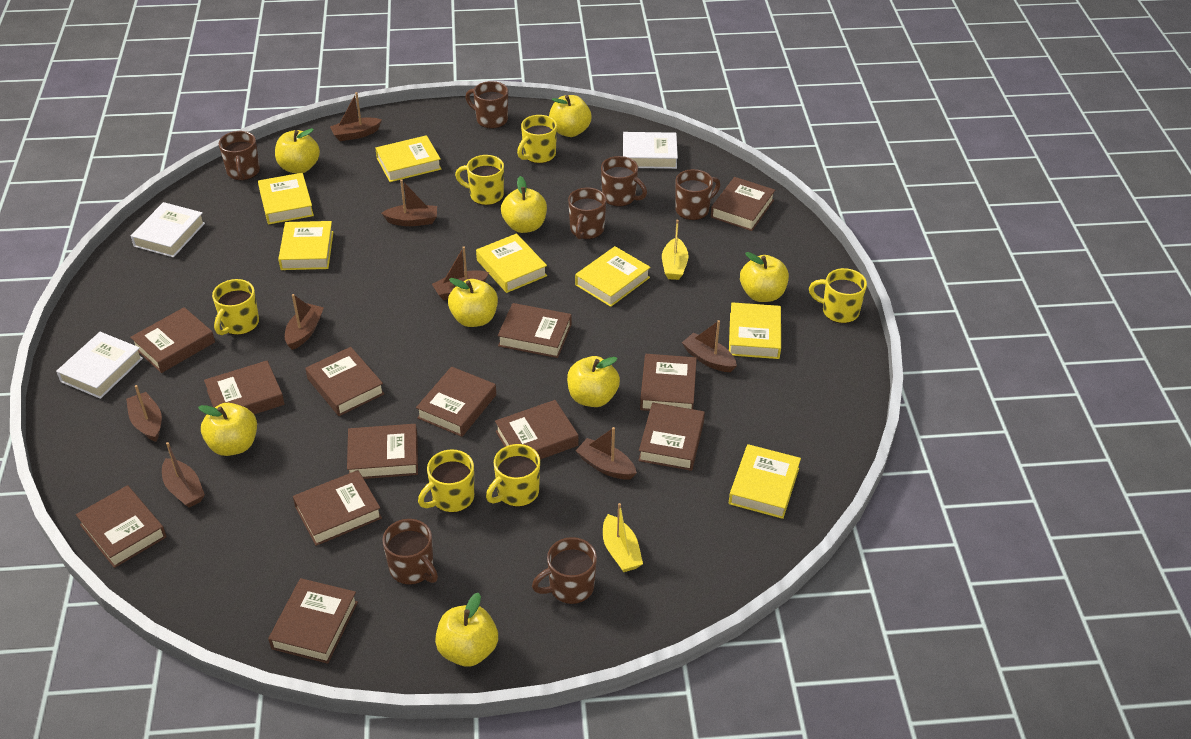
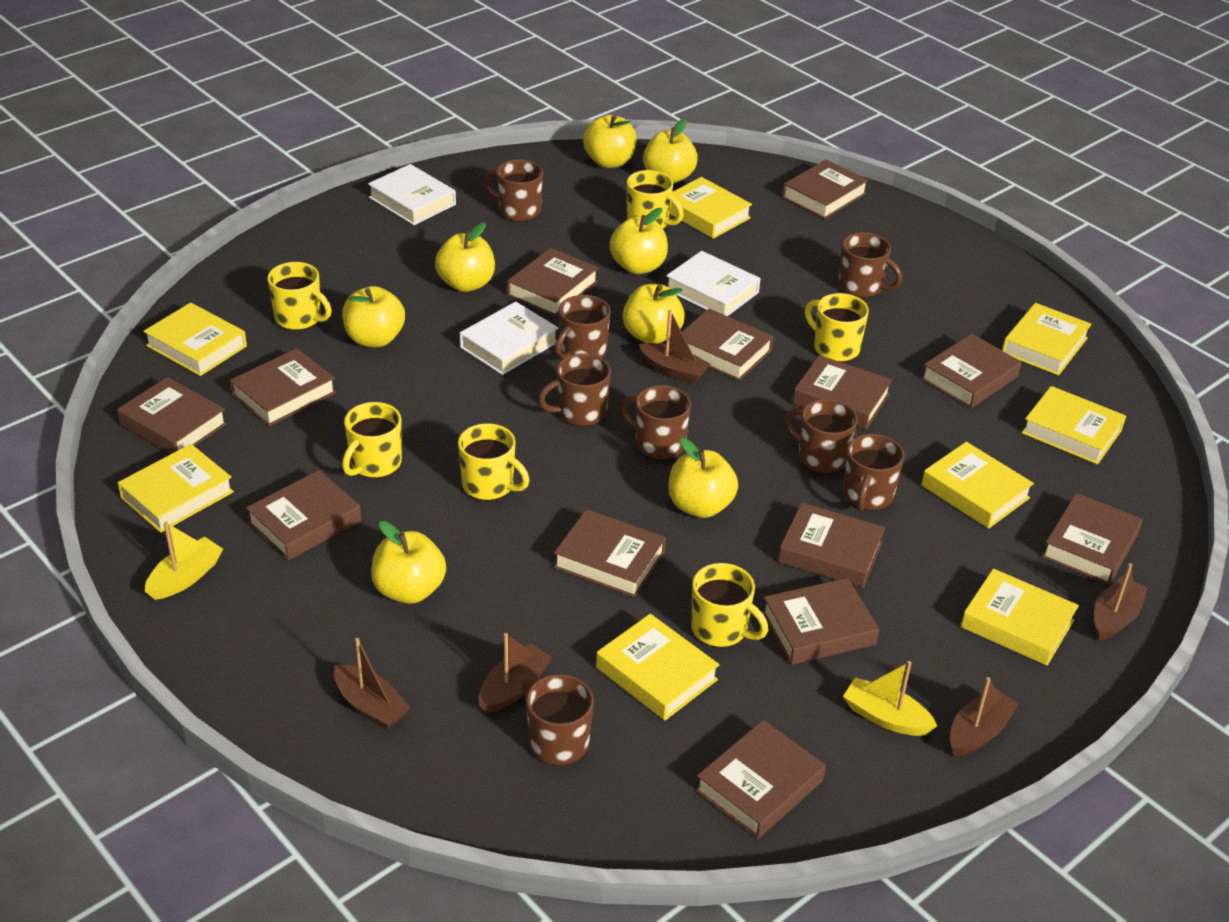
brown boat: 8 -> 5
brown mug: 7 -> 8
yellow book: 7 -> 8

